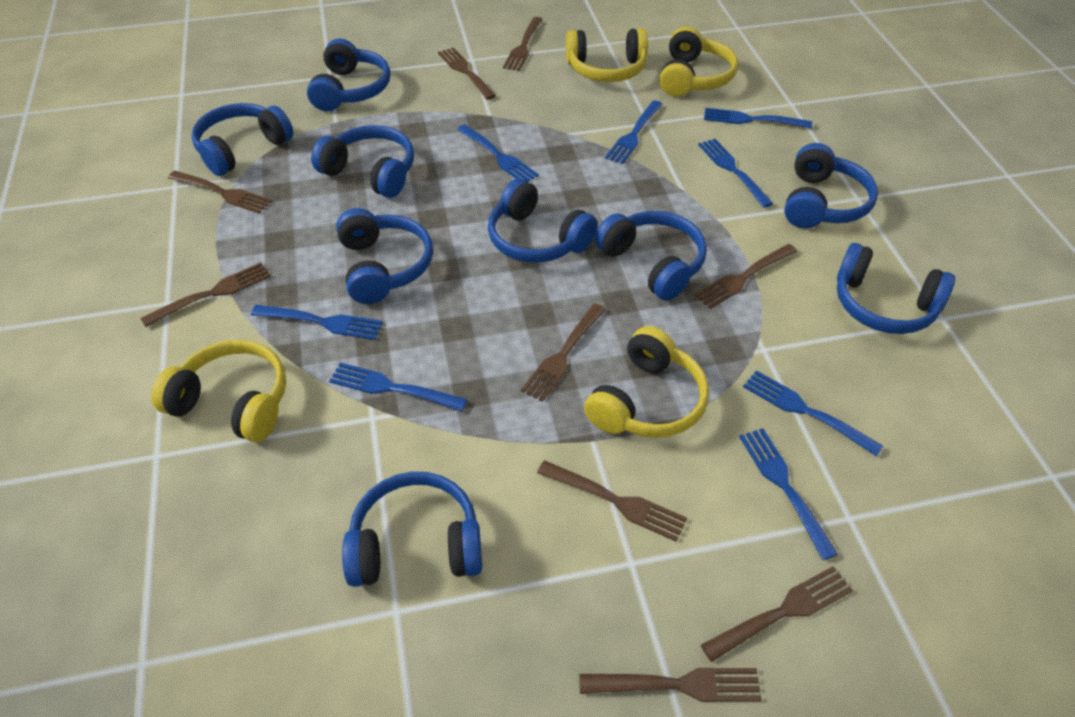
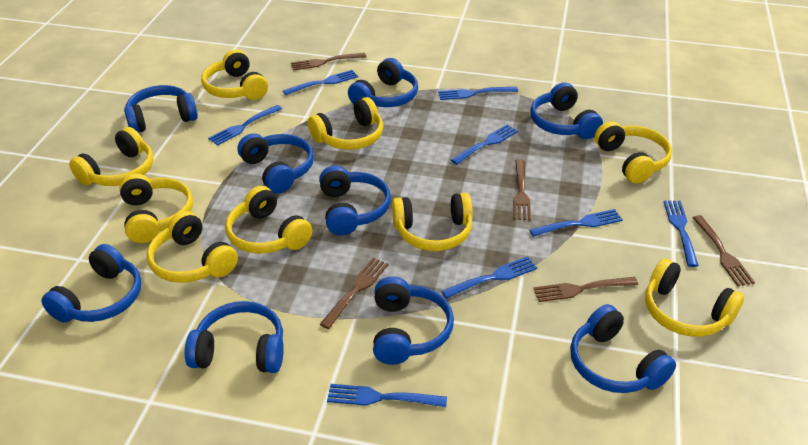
brown fork: 9 -> 5
yellow headphones: 4 -> 9

